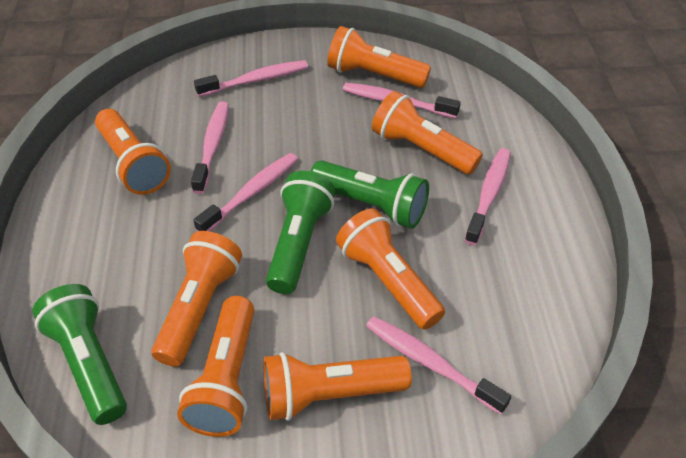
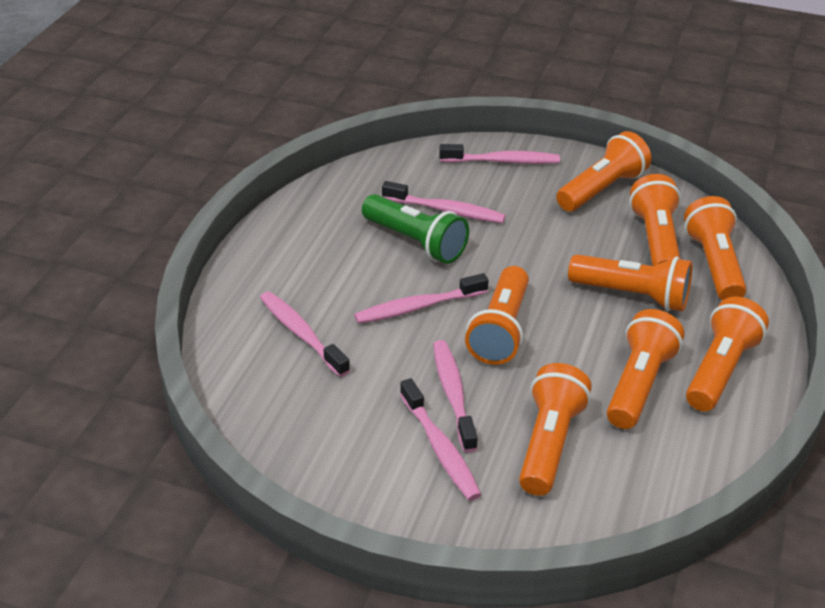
green flashlight: 3 -> 1
orange flashlight: 7 -> 8

